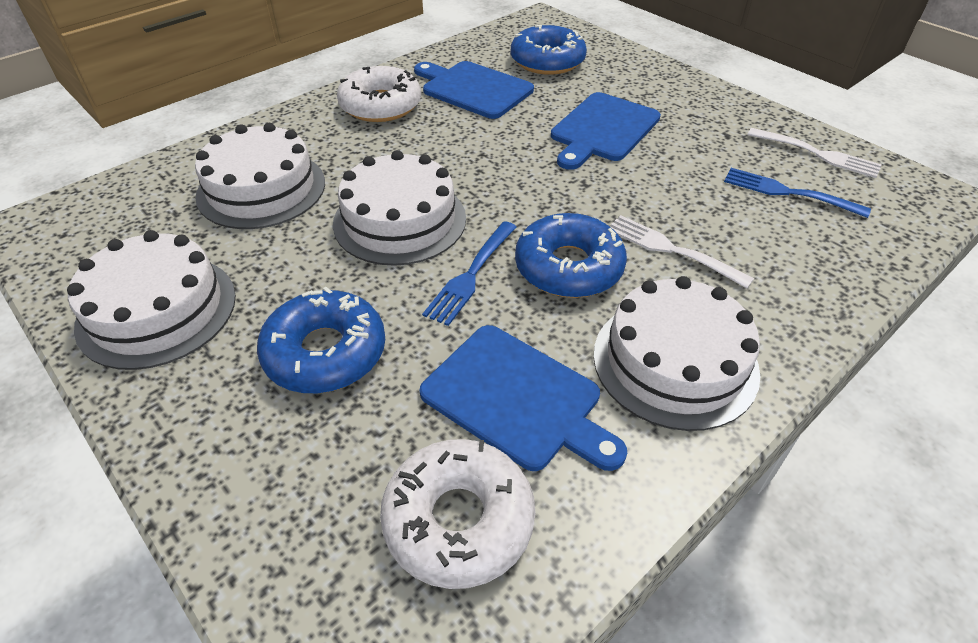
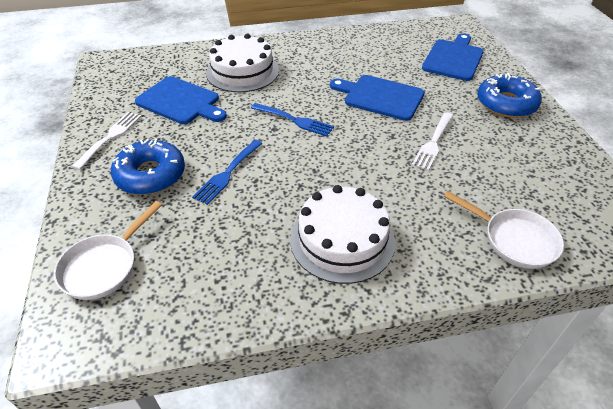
blue donut: 3 -> 2
white cake: 4 -> 2
white donut: 2 -> 0
white pan: 0 -> 2

